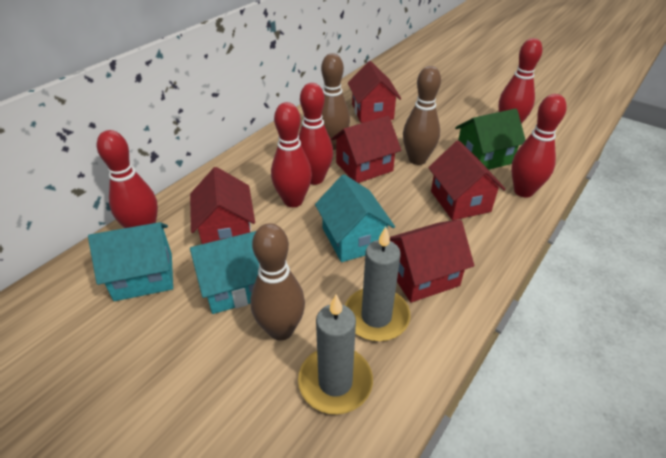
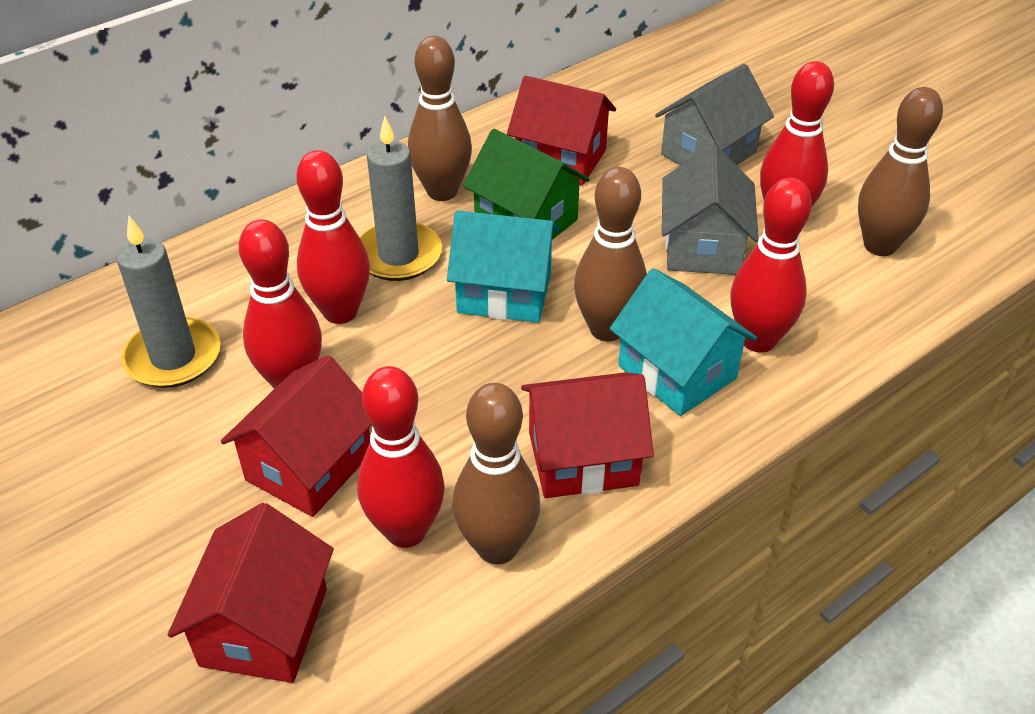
brown bowling pin: 3 -> 4
grey house: 0 -> 2
red house: 5 -> 4
turquoise house: 3 -> 2

